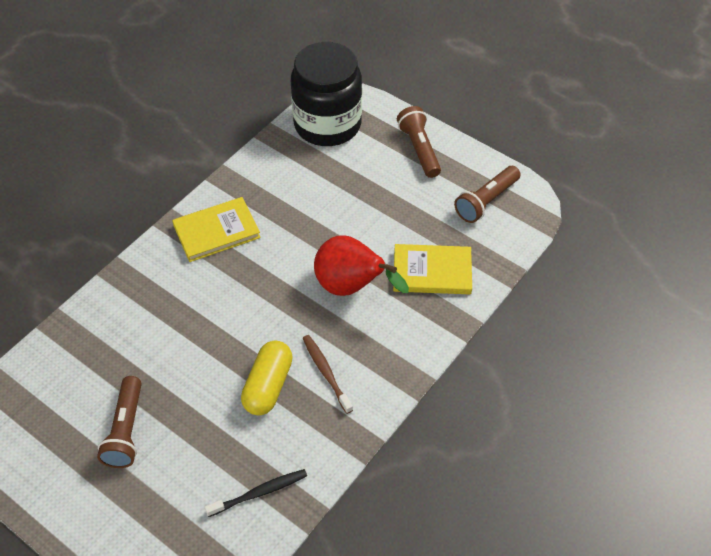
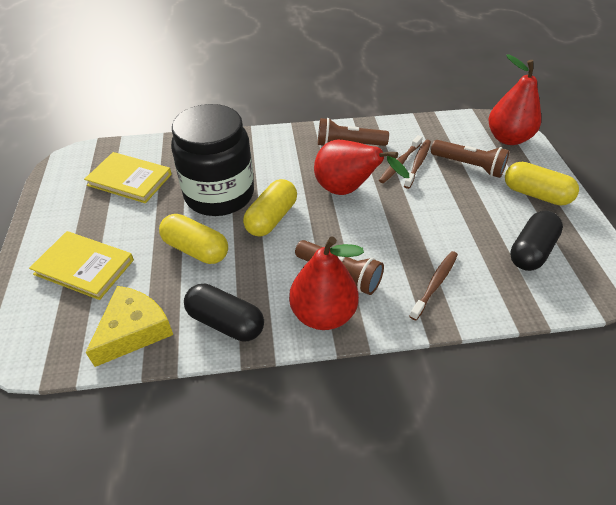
black capsule: 0 -> 2
black toothbrush: 1 -> 0
brown toothbrush: 1 -> 3
red pear: 1 -> 3
yellow capsule: 1 -> 3
yellow cheese: 0 -> 1

